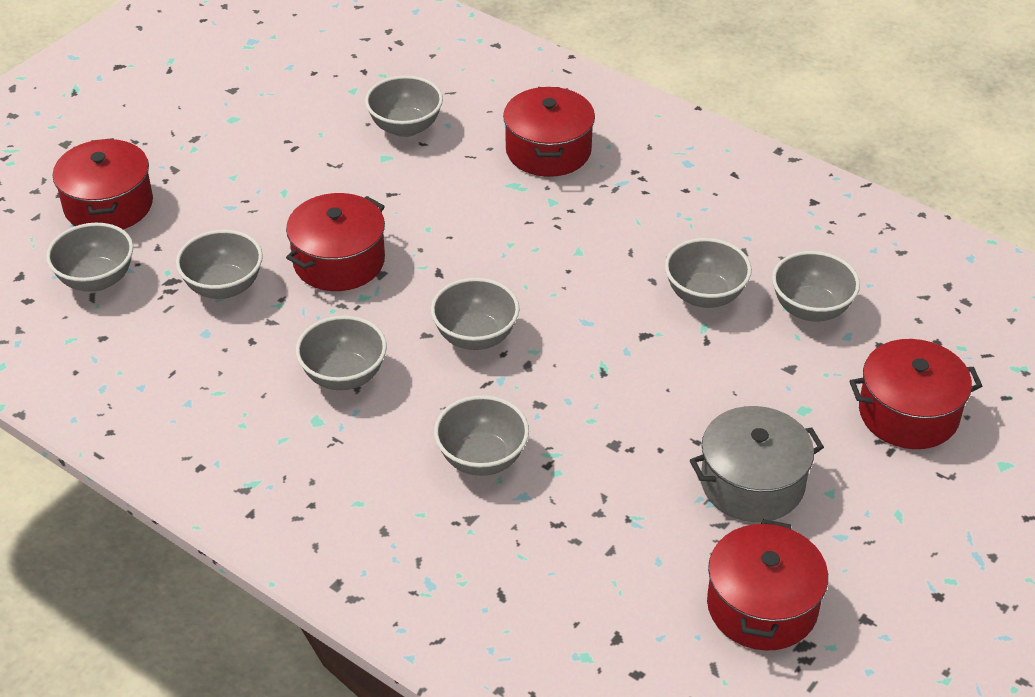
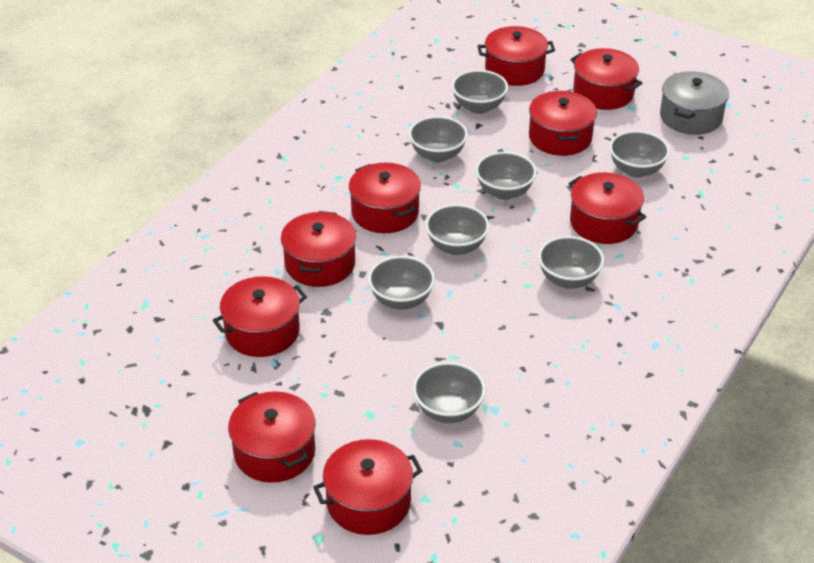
red pot: 5 -> 9

